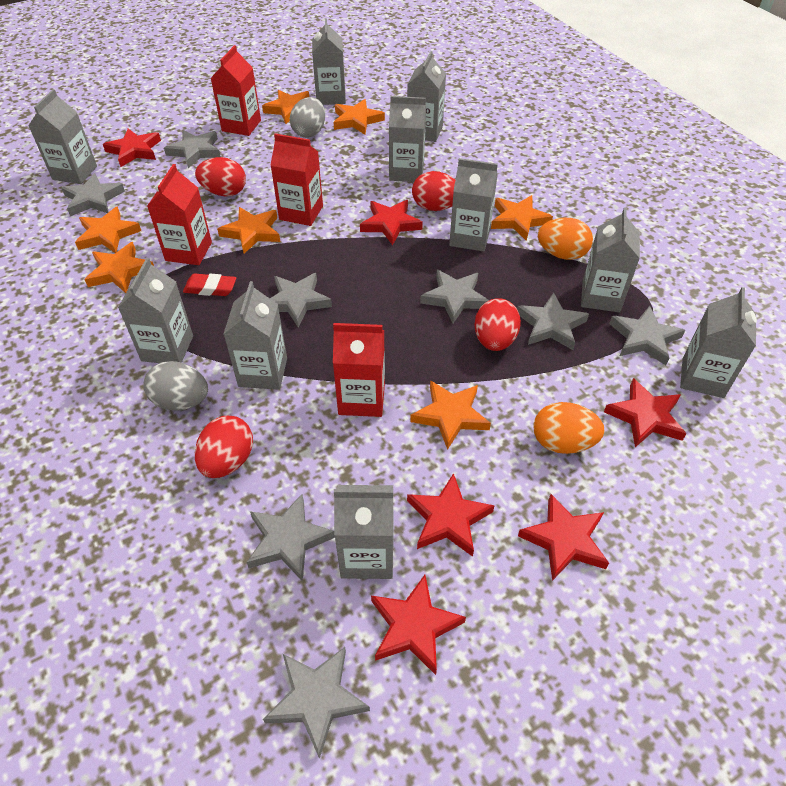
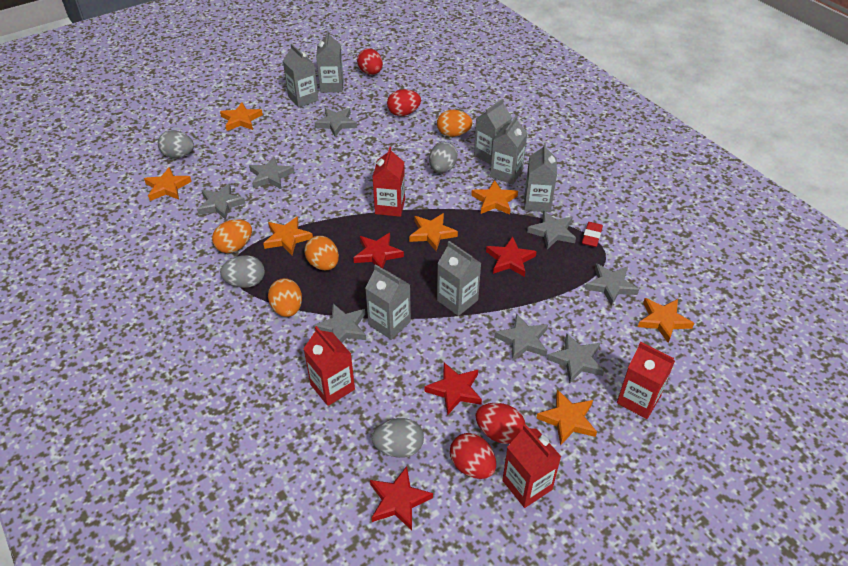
grey carton: 10 -> 7
grey egg: 2 -> 4
orange egg: 2 -> 4
red star: 6 -> 4

